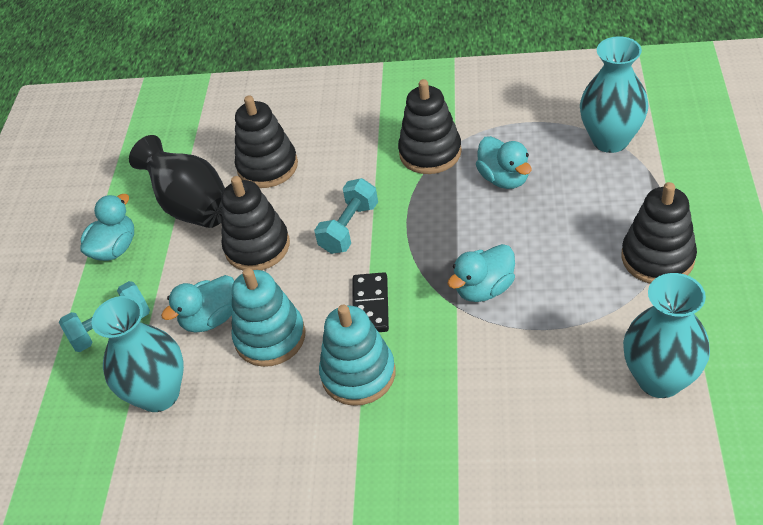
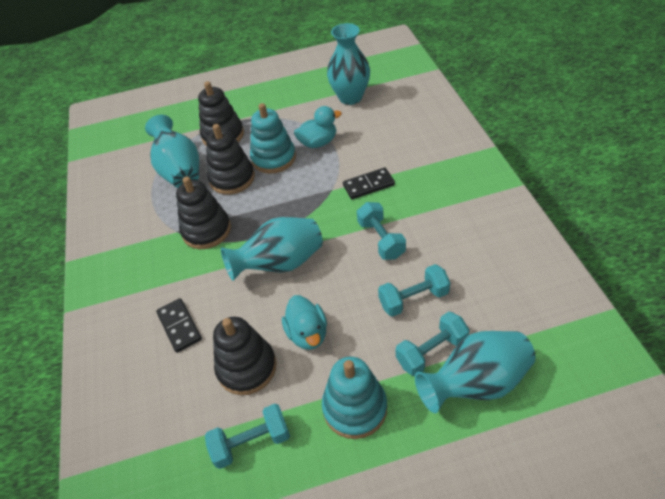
black domino: 1 -> 2
black vase: 1 -> 0
turquoise duck: 4 -> 2
turquoise dumbbell: 2 -> 4
turquoise vase: 3 -> 4

